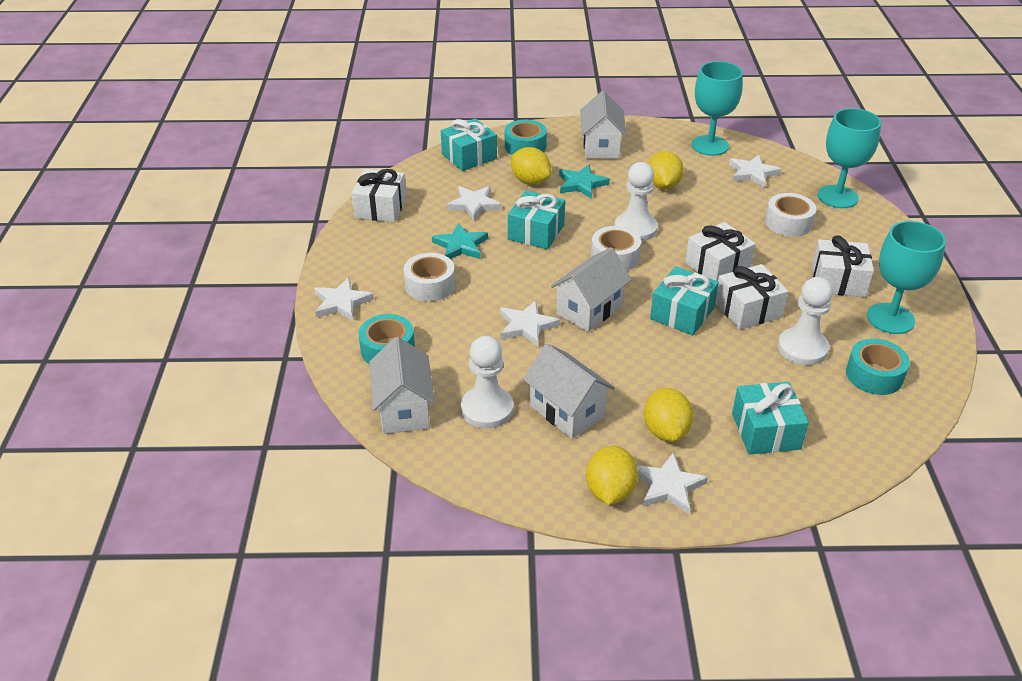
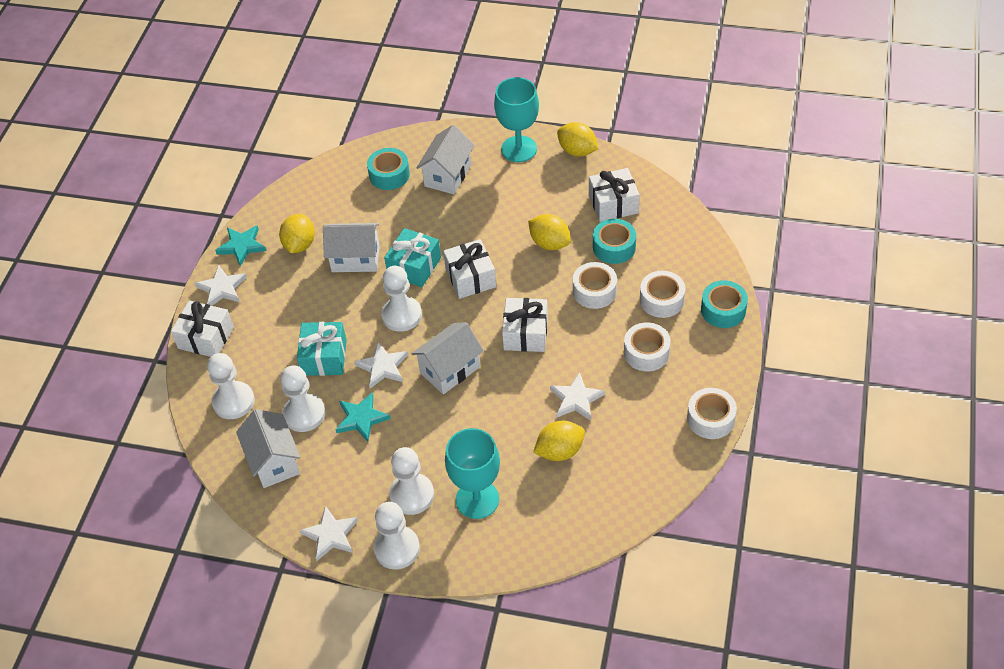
turquoise gift: 4 -> 2
turquoise goblet: 3 -> 2
white pawn: 3 -> 5
white star: 5 -> 4
white tape: 3 -> 4

